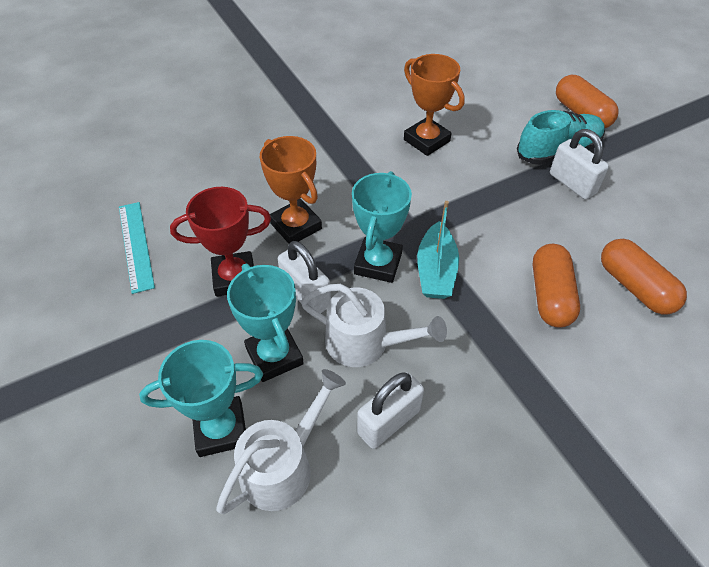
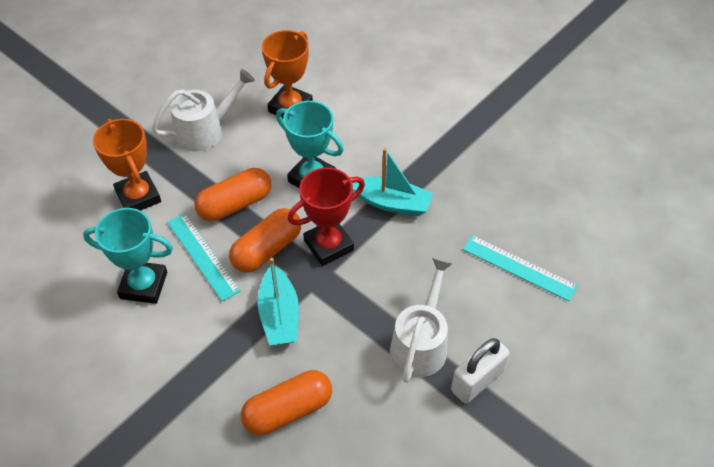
turquoise boat: 1 -> 2
turquoise ruler: 1 -> 2
turquoise shoe: 1 -> 0
turquoise trophy: 3 -> 2
white padlock: 3 -> 1

